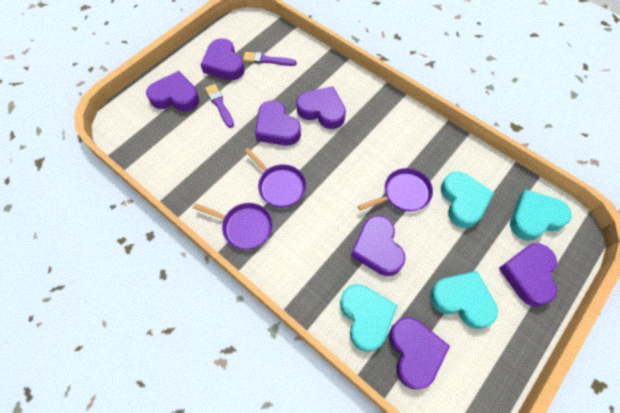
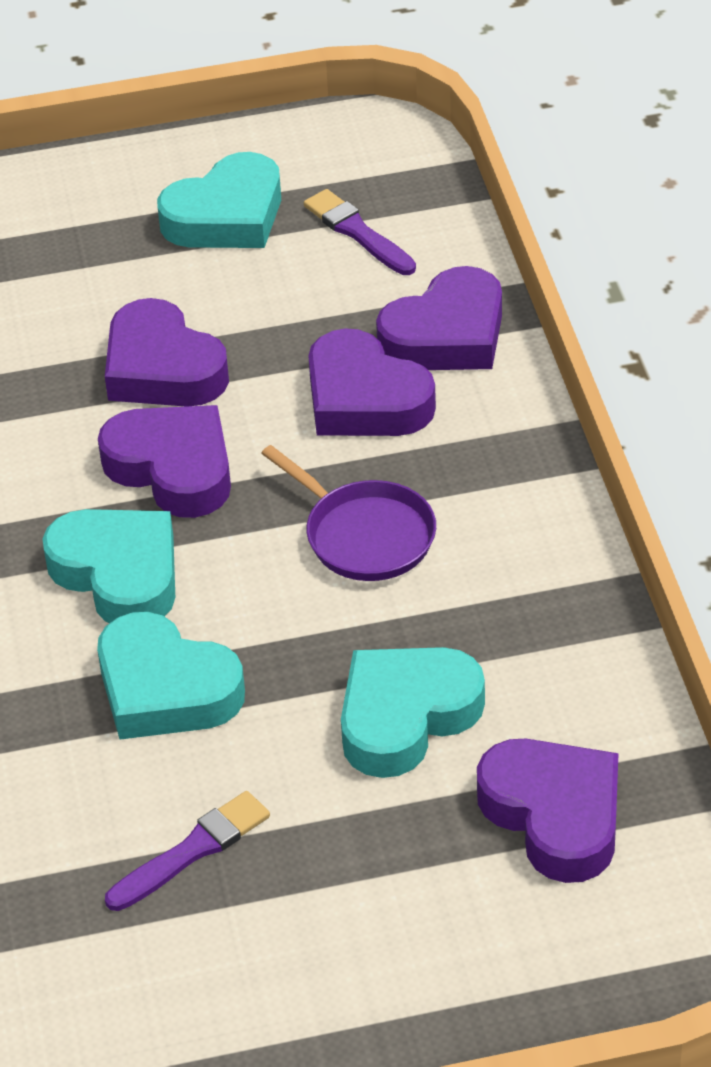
purple heart: 7 -> 5
purple pan: 3 -> 1

